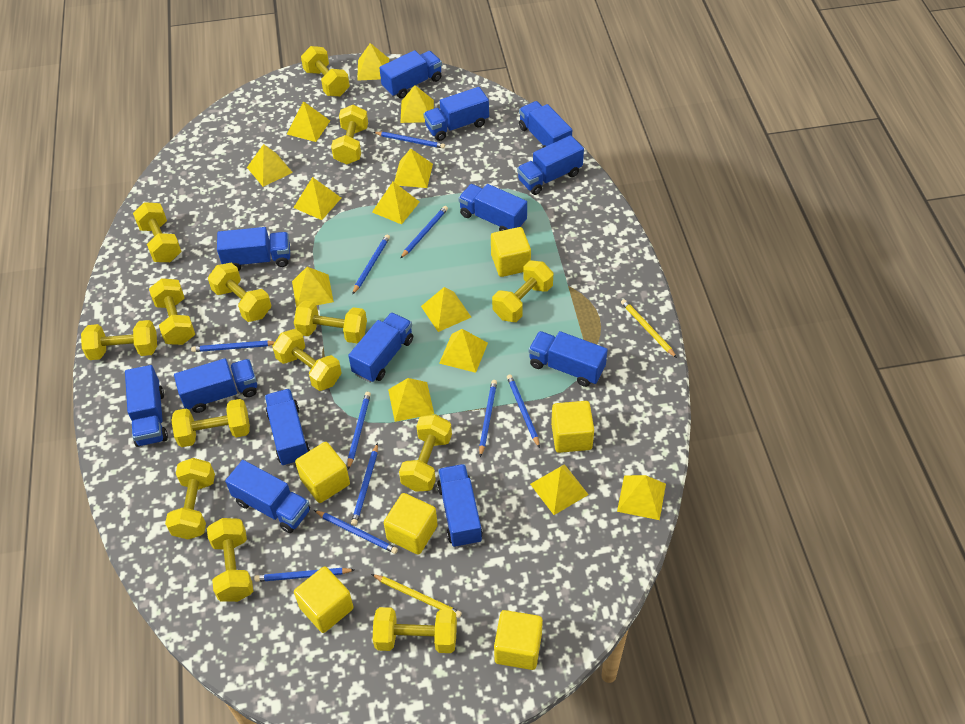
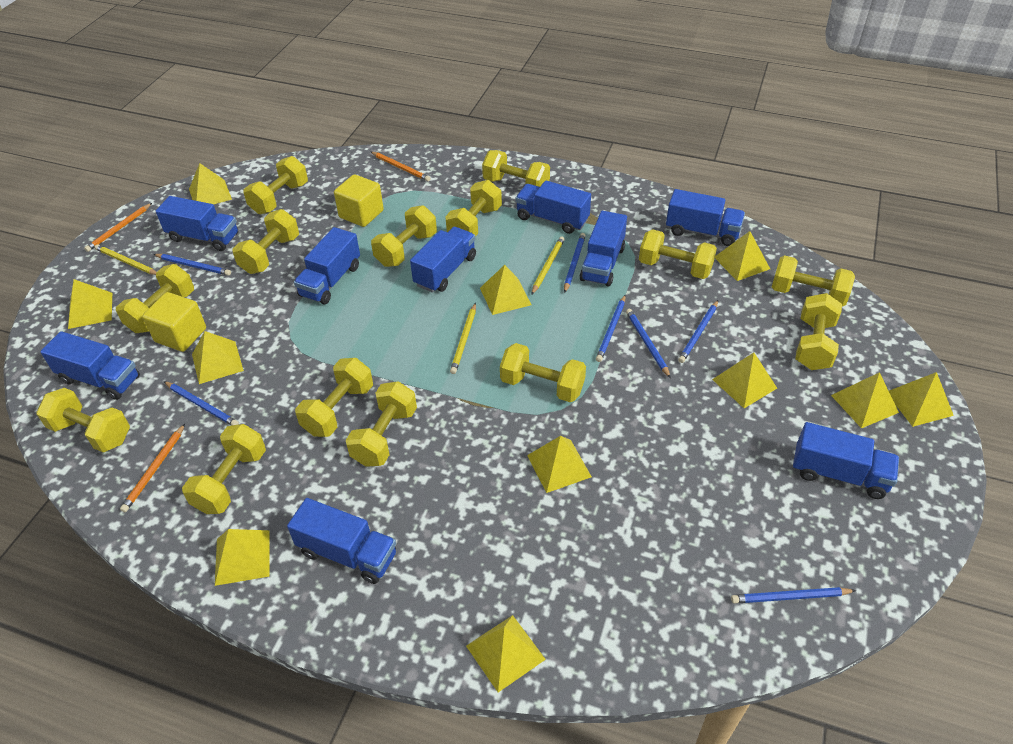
blue pencil: 10 -> 7
blue truck: 13 -> 9
orange pencil: 0 -> 3
yellow cube: 6 -> 2
yellow pencil: 2 -> 3
yellow pyramid: 13 -> 11

